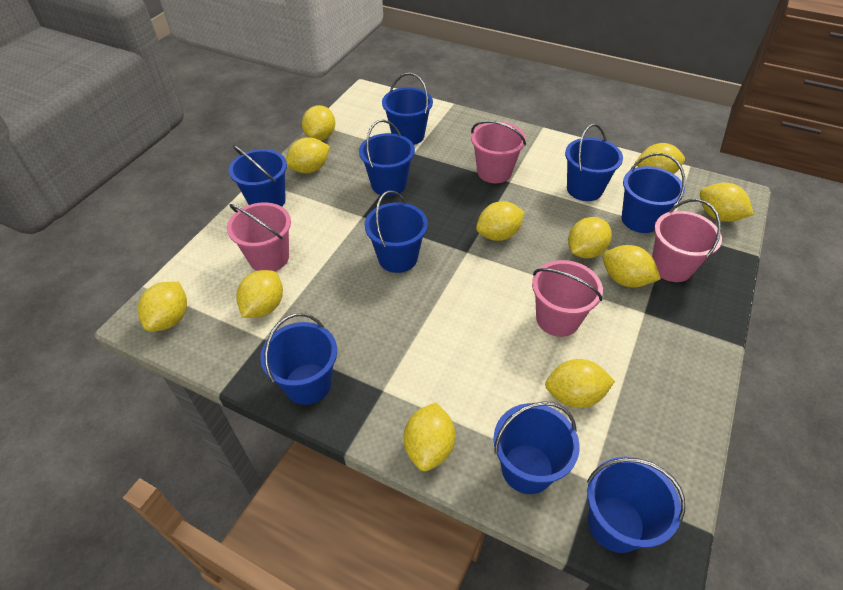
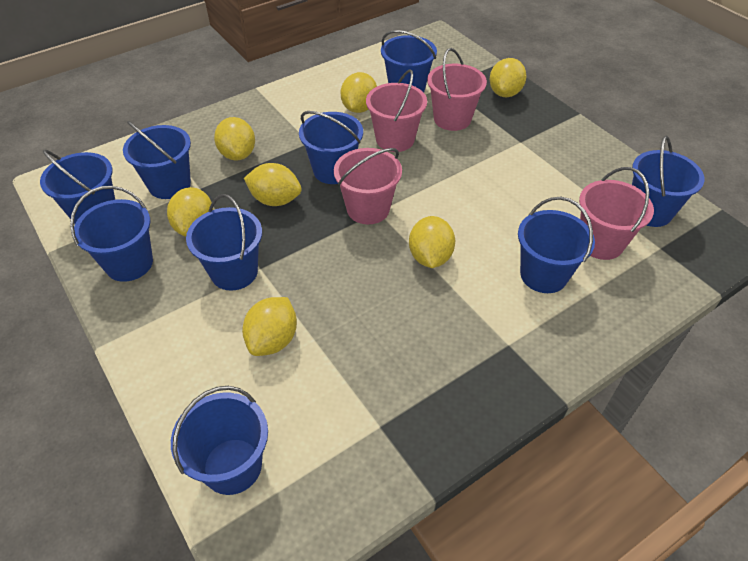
yellow lemon: 11 -> 7

